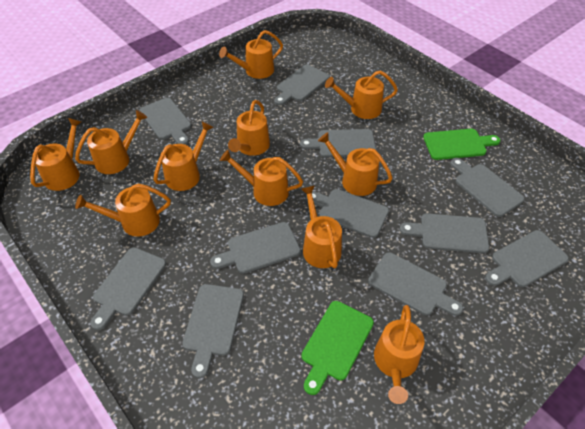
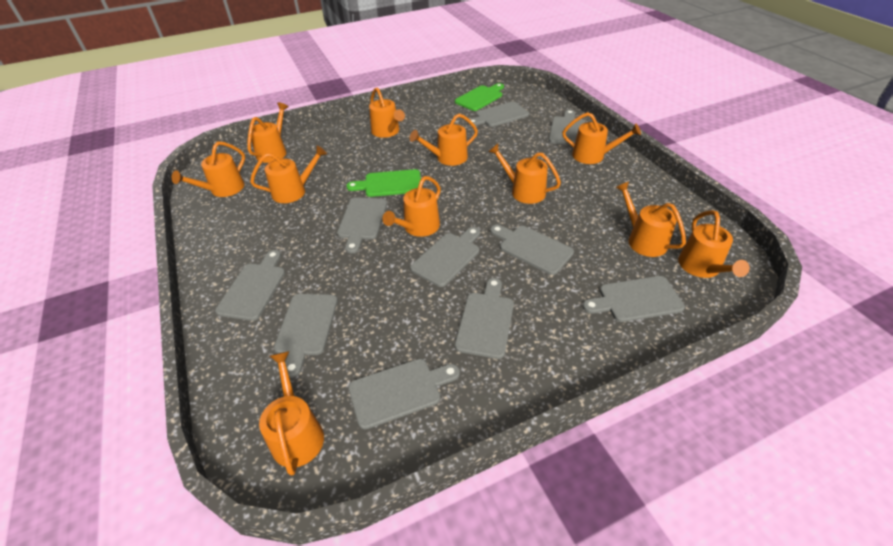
grey cutting board: 11 -> 10

